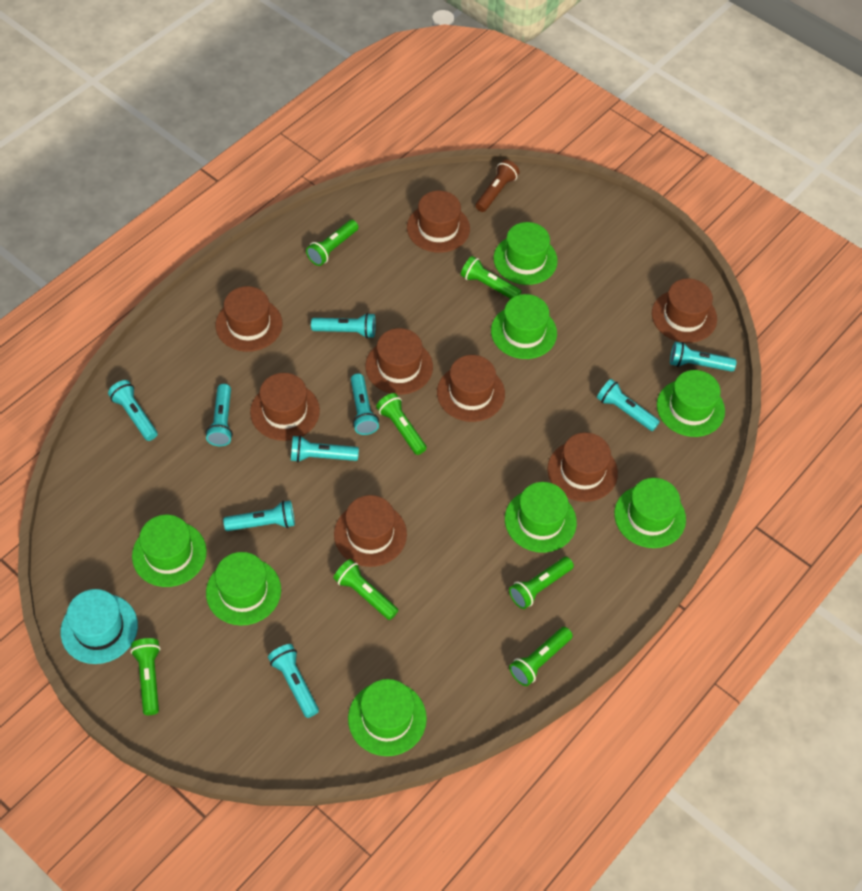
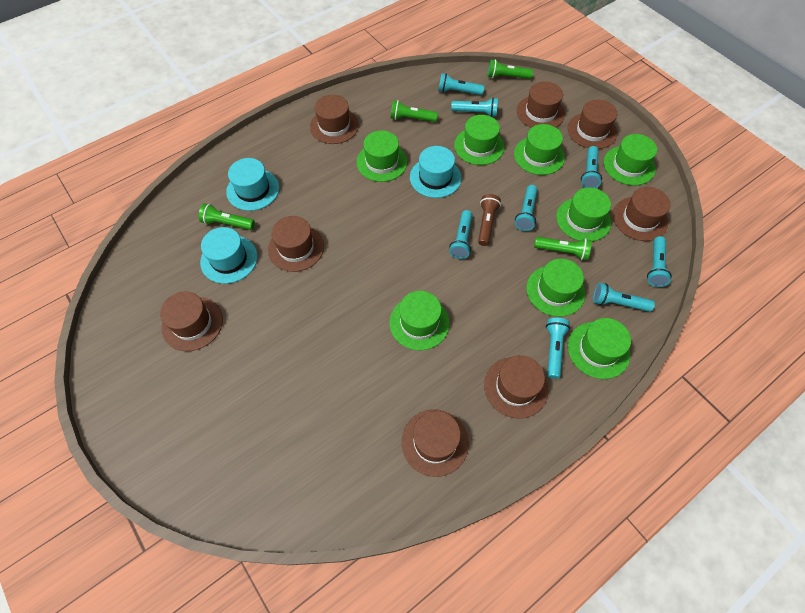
green flashlight: 7 -> 4
turquoise flashlight: 9 -> 8
turquoise hat: 1 -> 3

